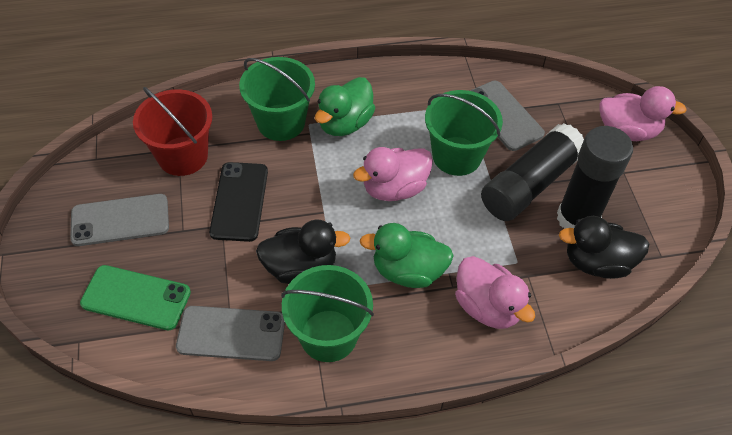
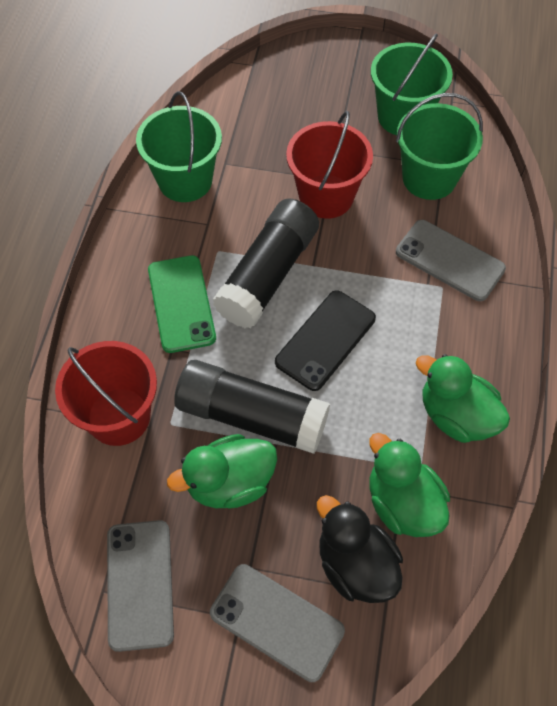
black duck: 2 -> 1
green duck: 2 -> 3
pink duck: 3 -> 0
red bucket: 1 -> 2

